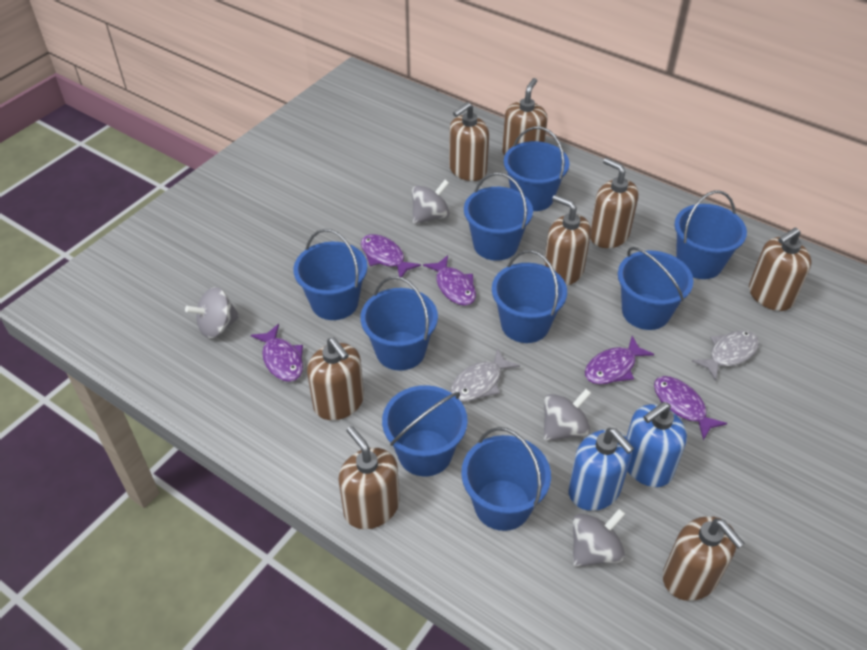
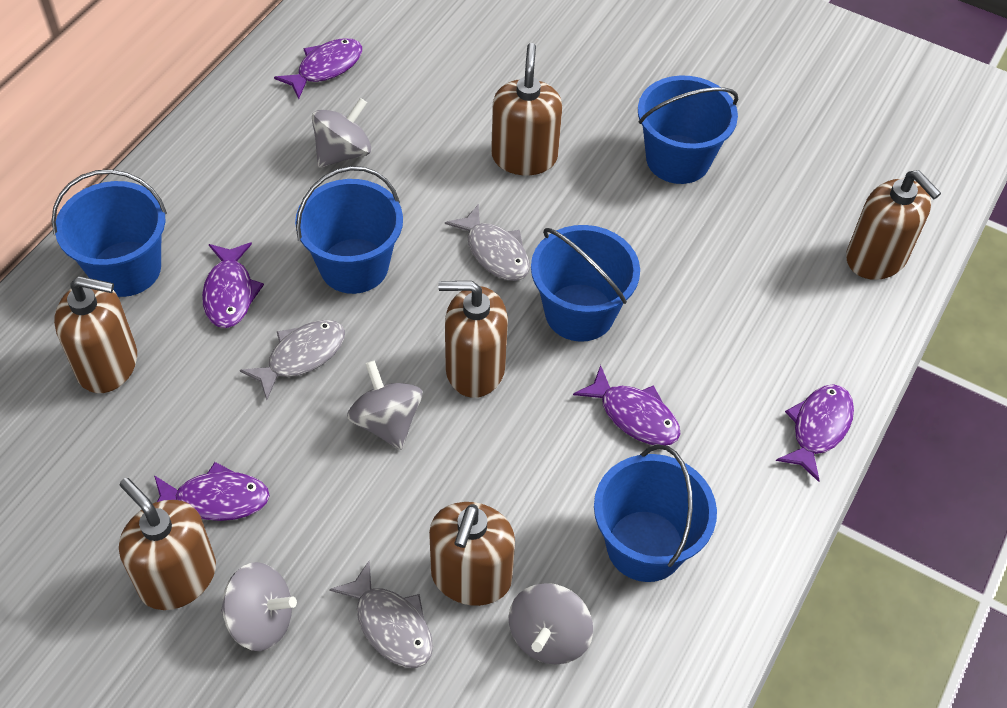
blue bucket: 9 -> 5
blue soap dispenser: 2 -> 0
brown soap dispenser: 8 -> 6
grey fish: 2 -> 3

